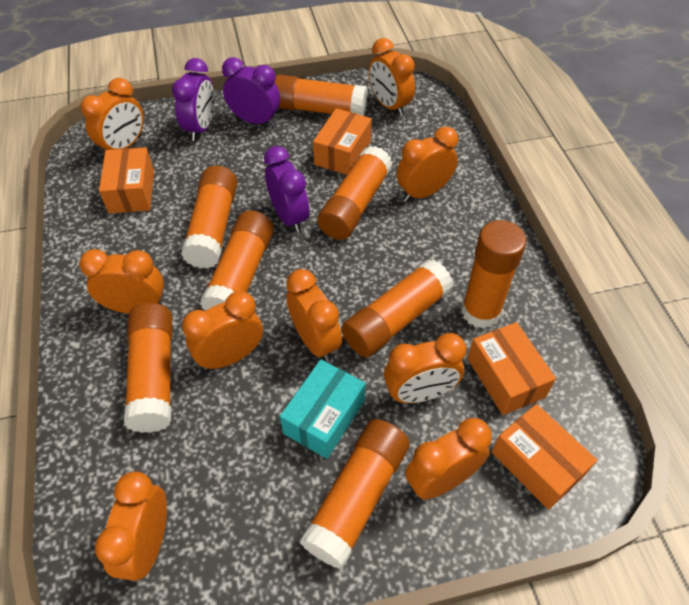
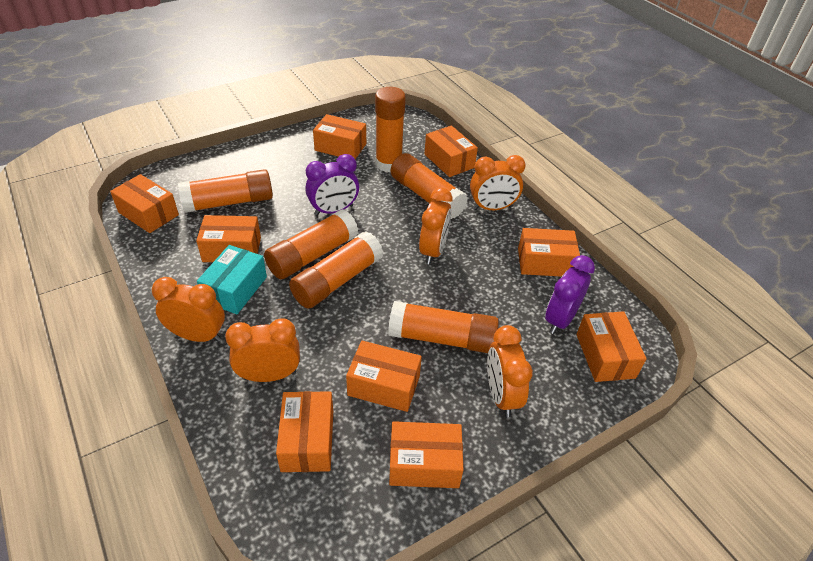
orange box: 4 -> 9
orange clock: 9 -> 5
orange glue stick: 8 -> 6
purple clock: 3 -> 2

